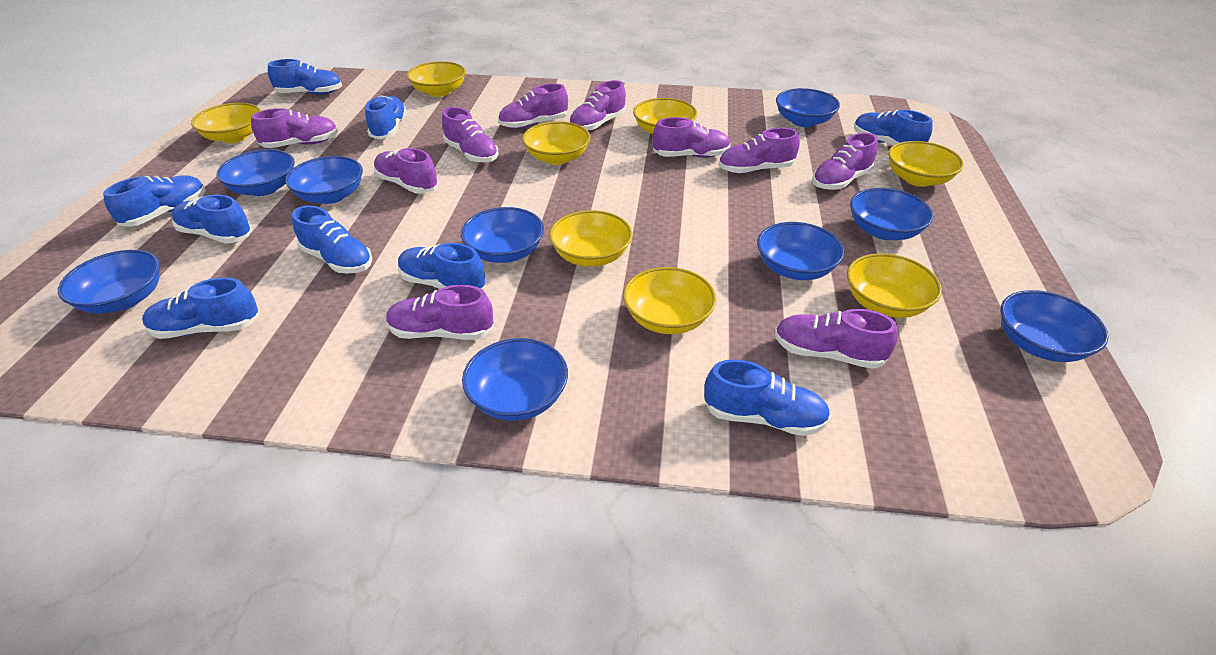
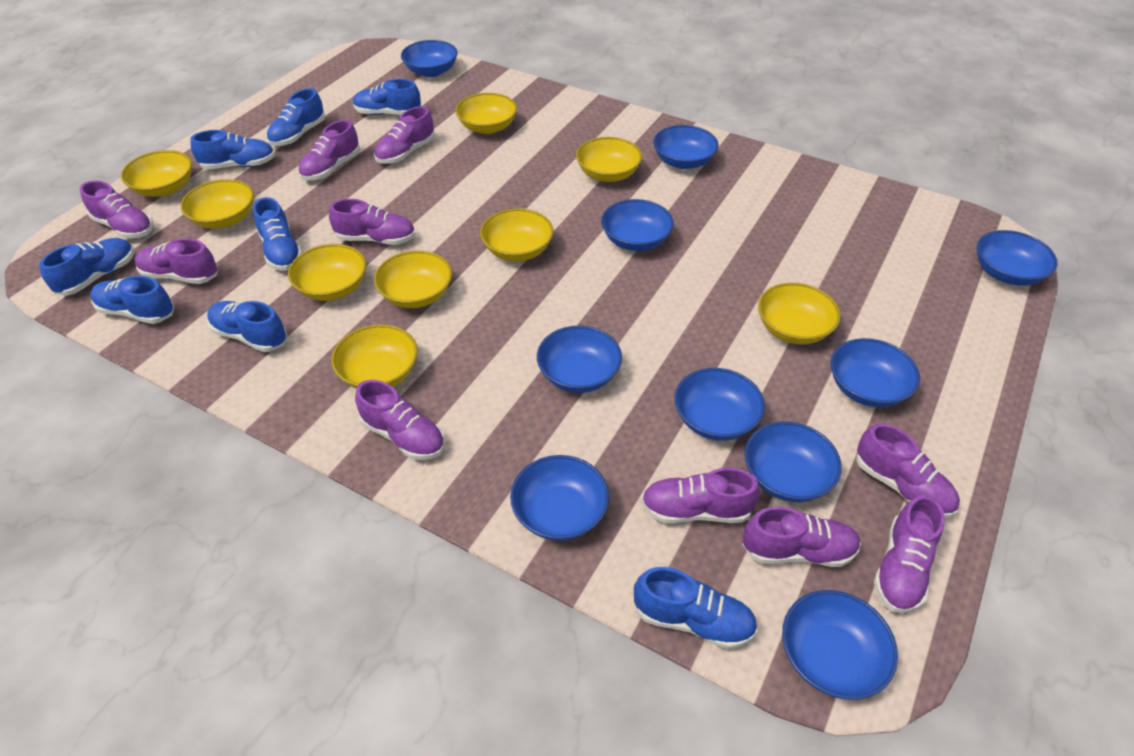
blue bowl: 9 -> 10
blue shoe: 9 -> 8
yellow bowl: 8 -> 9

